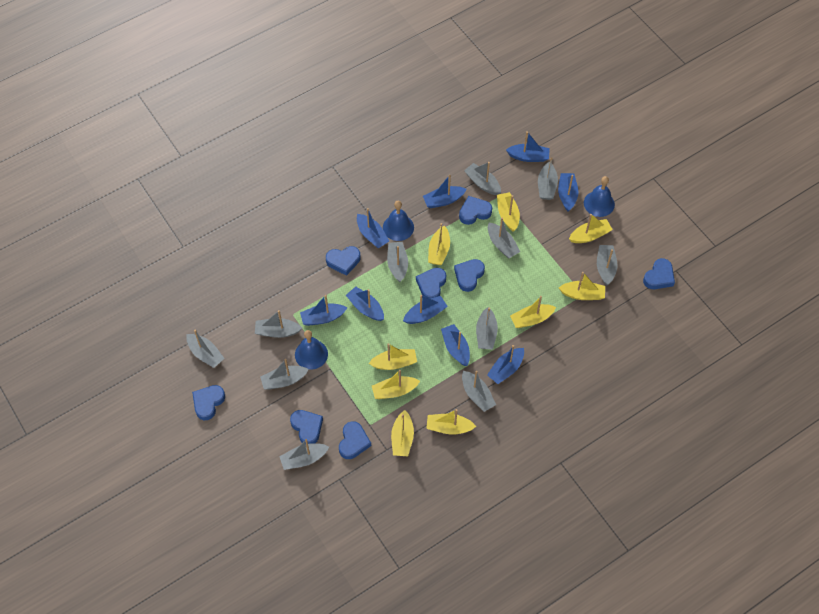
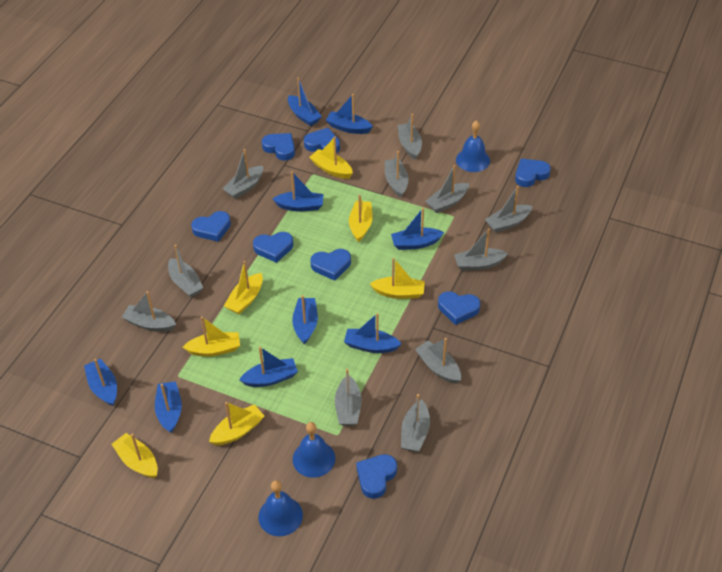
yellow boat: 9 -> 7

